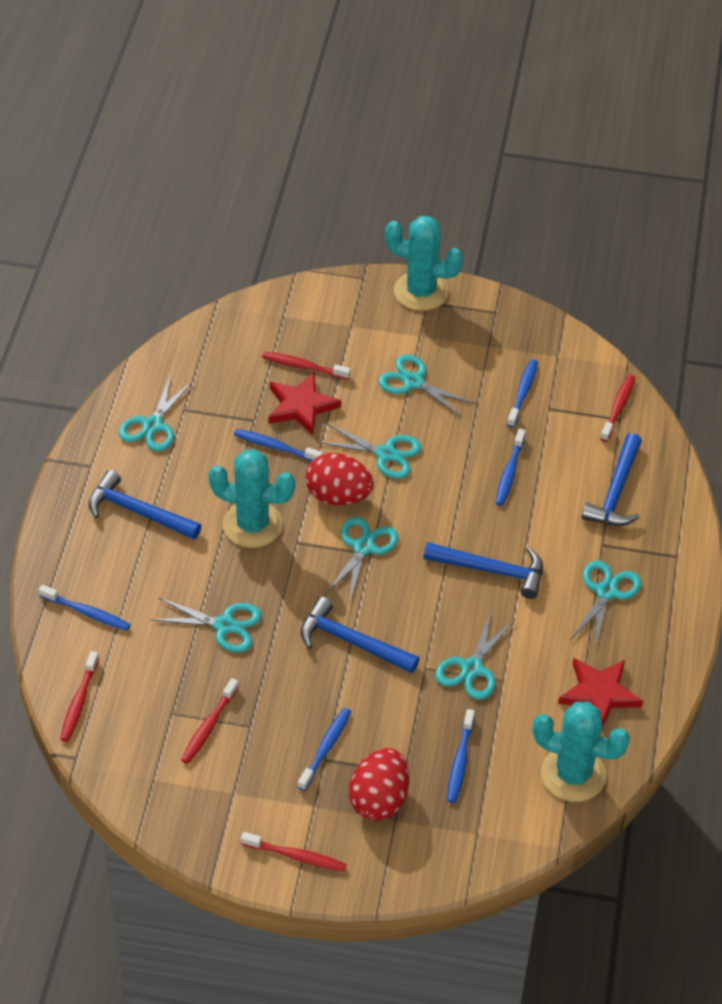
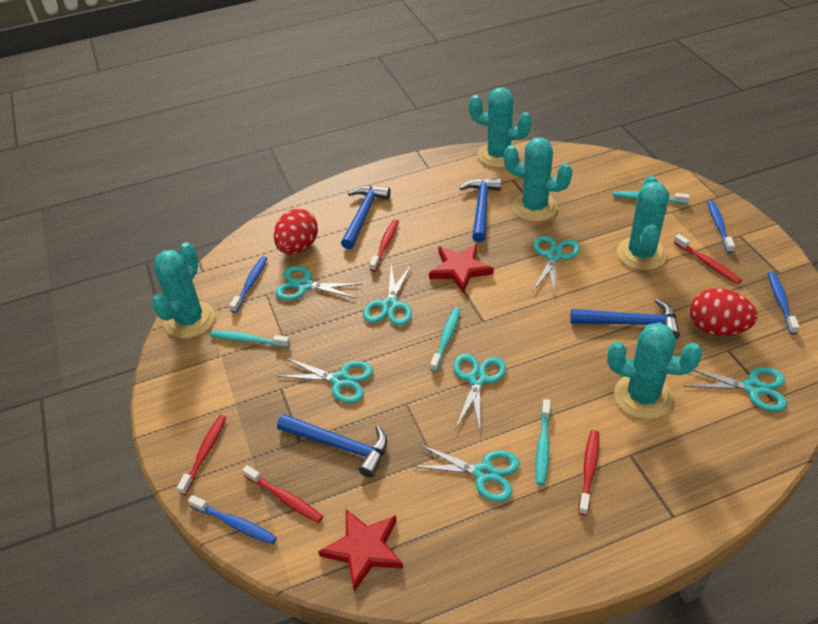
blue toothbrush: 6 -> 4
turquoise cactus: 3 -> 5
turquoise toothbrush: 0 -> 4

